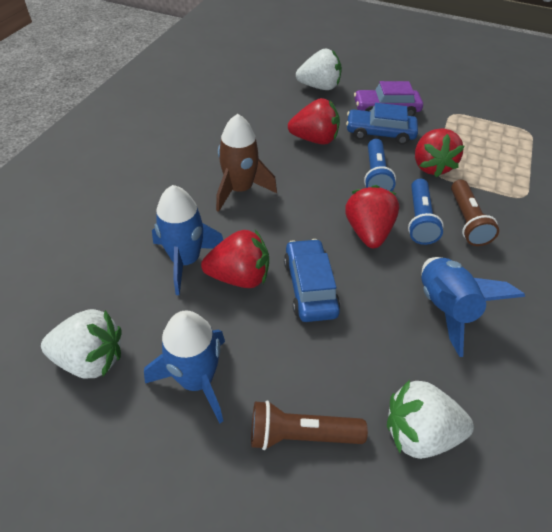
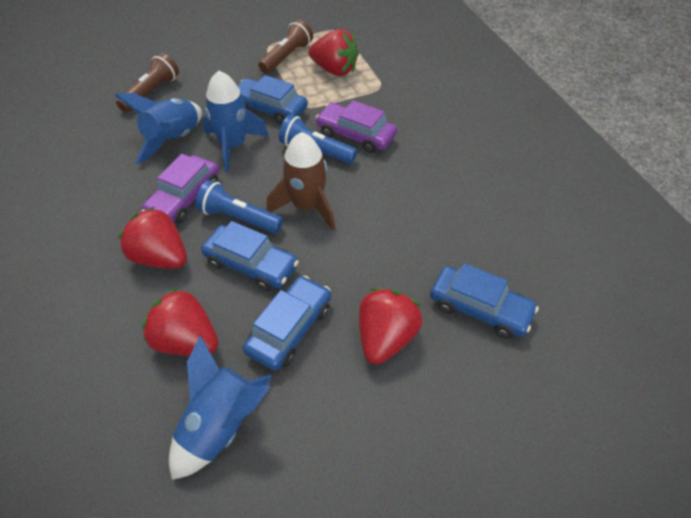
blue car: 2 -> 4
purple car: 1 -> 2
white strawberry: 3 -> 0

